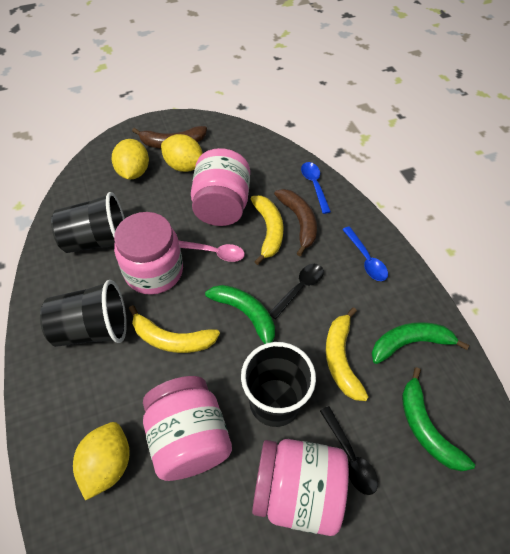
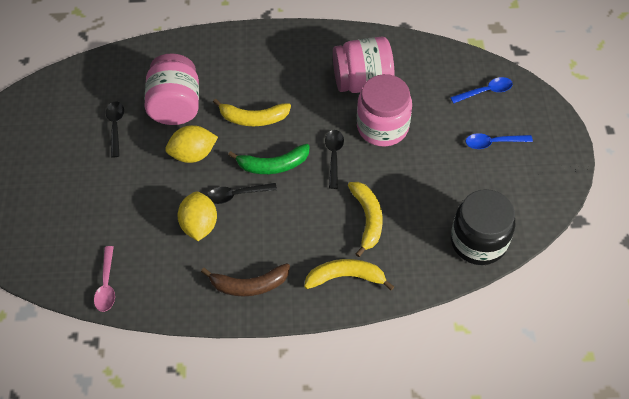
black cup: 3 -> 0
black jar: 0 -> 1
black spoon: 2 -> 3
brown banana: 2 -> 1
green banana: 3 -> 1
pink jar: 4 -> 3
yellow lemon: 3 -> 2

